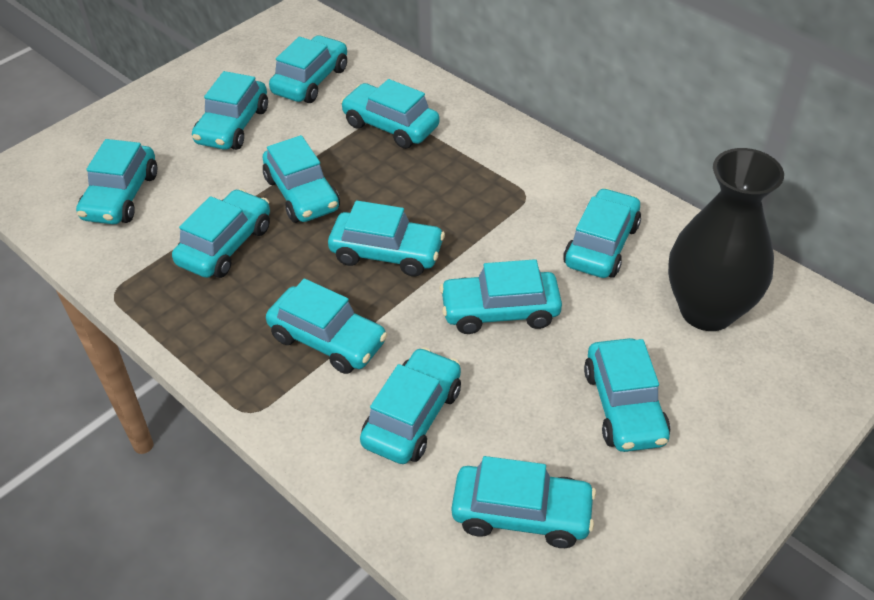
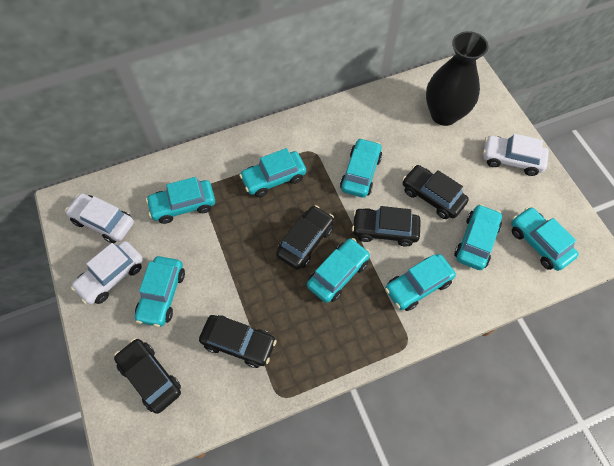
black car: 0 -> 5
turquoise car: 13 -> 8
white car: 0 -> 3

